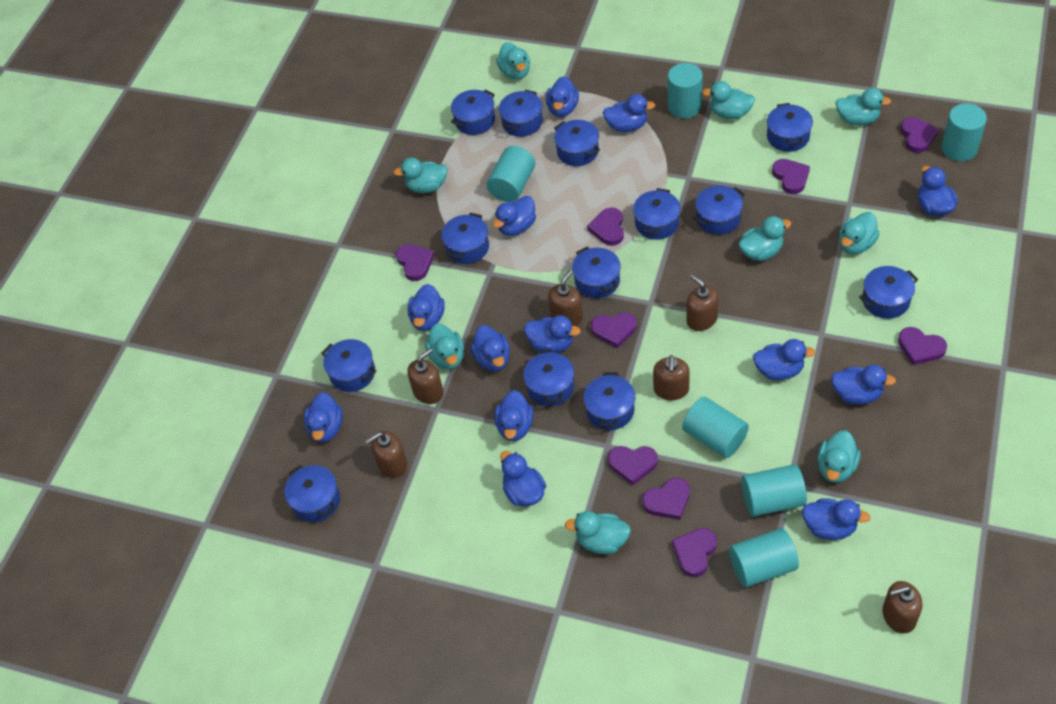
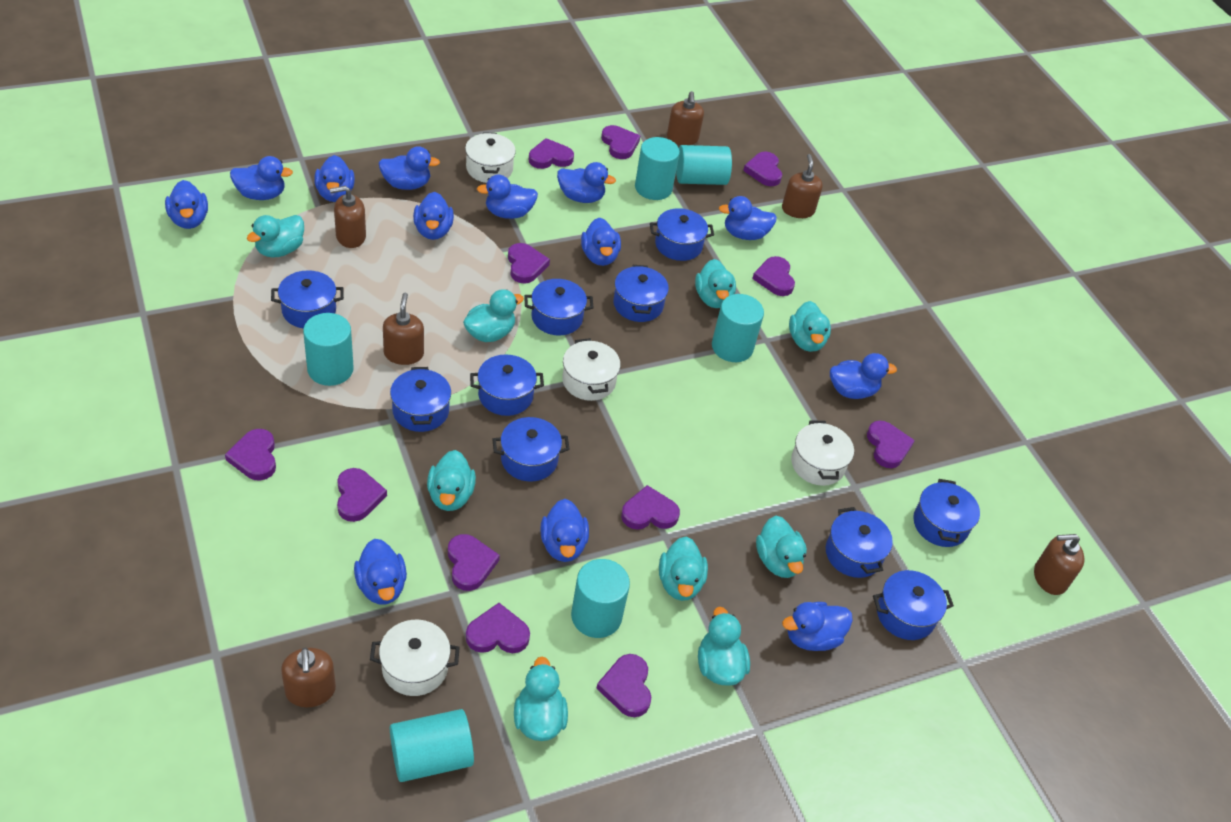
blue pot: 13 -> 10
purple heart: 9 -> 12
white pot: 0 -> 4

